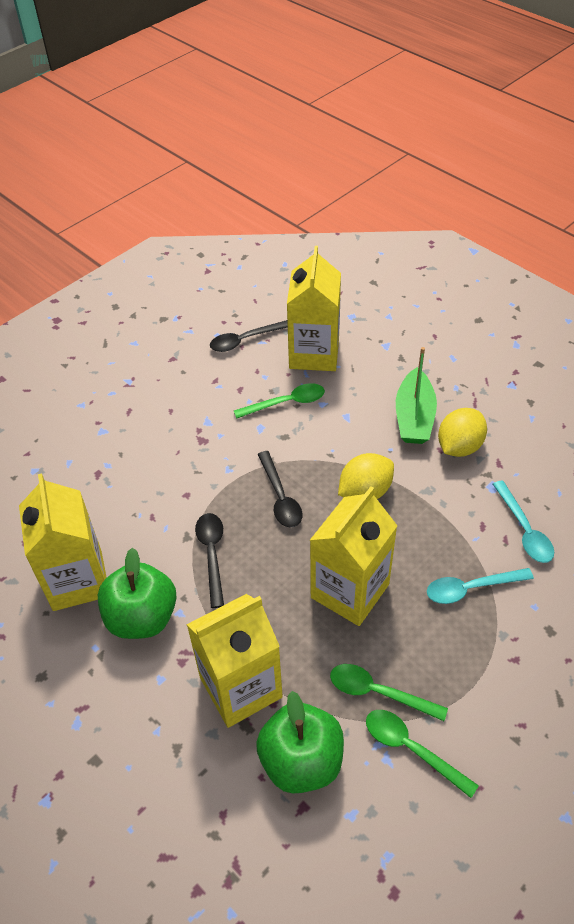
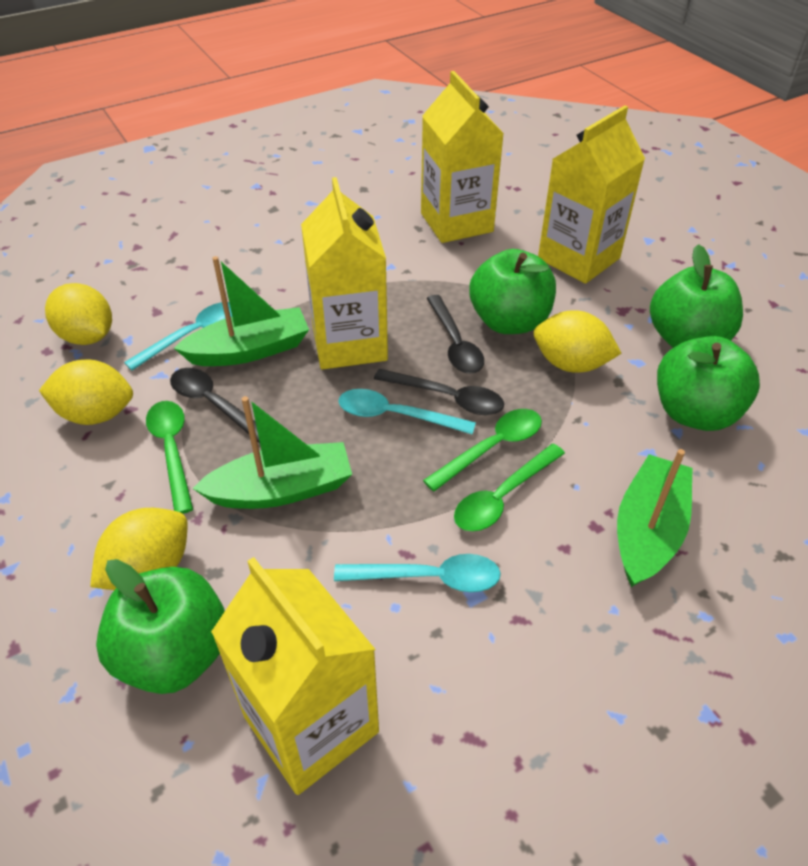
green apple: 2 -> 4
green boat: 1 -> 3
turquoise spoon: 2 -> 3
yellow lemon: 2 -> 4

